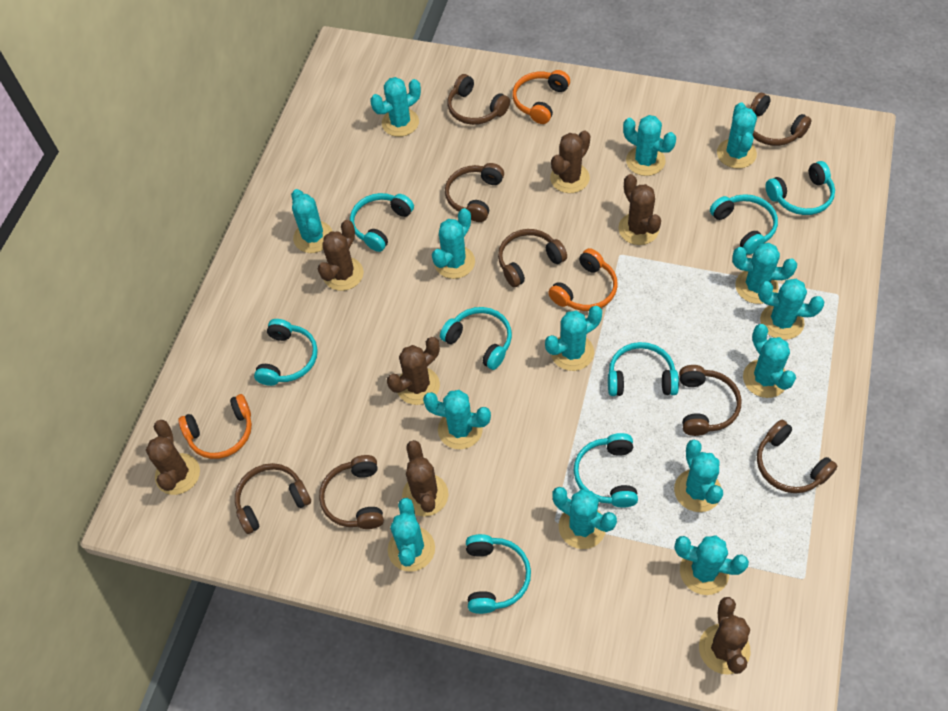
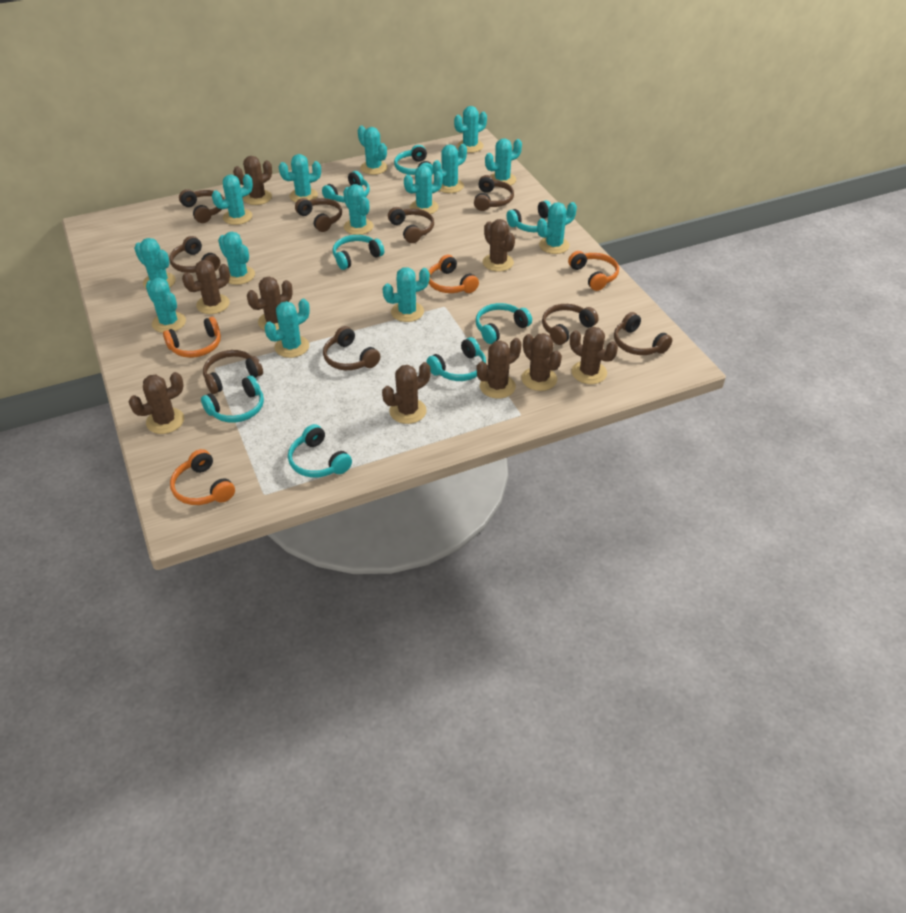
brown cactus: 7 -> 9
brown headphones: 8 -> 9
orange headphones: 3 -> 4

